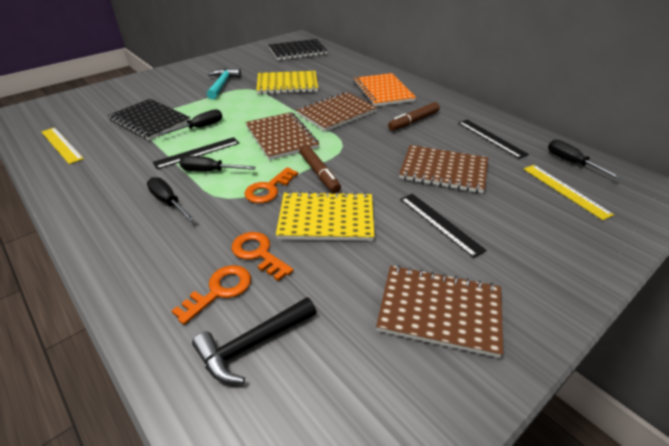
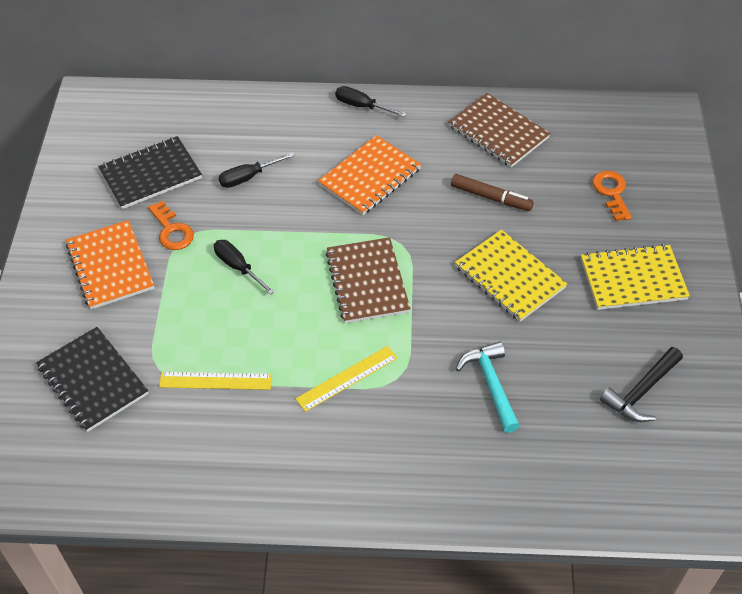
black ruler: 3 -> 0
black screwdriver: 4 -> 3
brown marker: 2 -> 1
brown notebook: 4 -> 2
orange key: 3 -> 2
orange notebook: 1 -> 2

